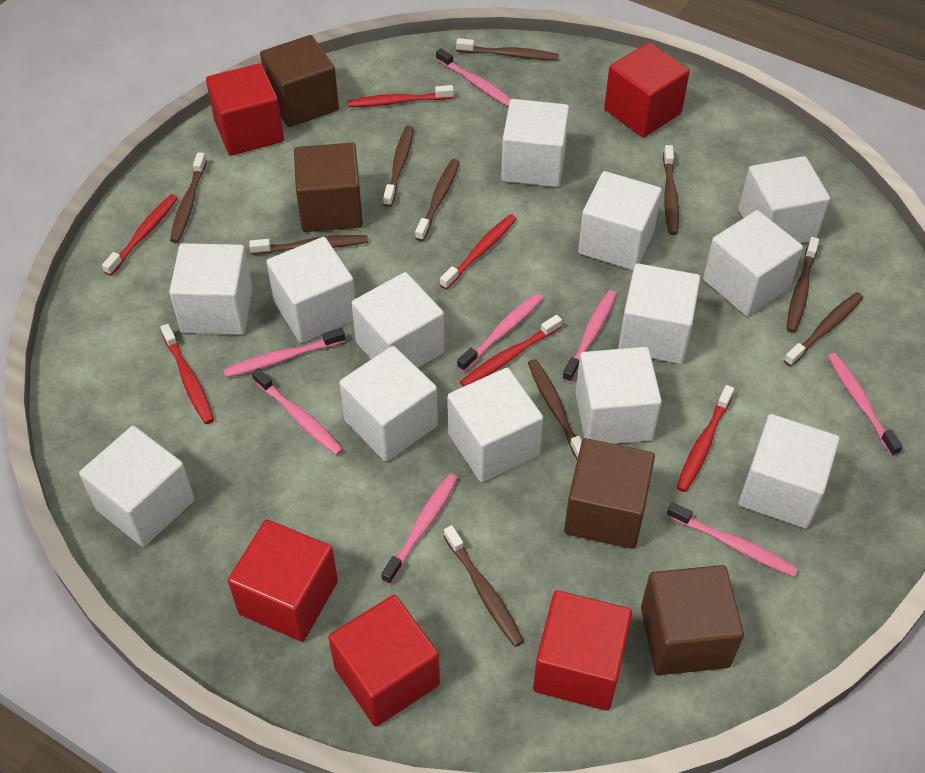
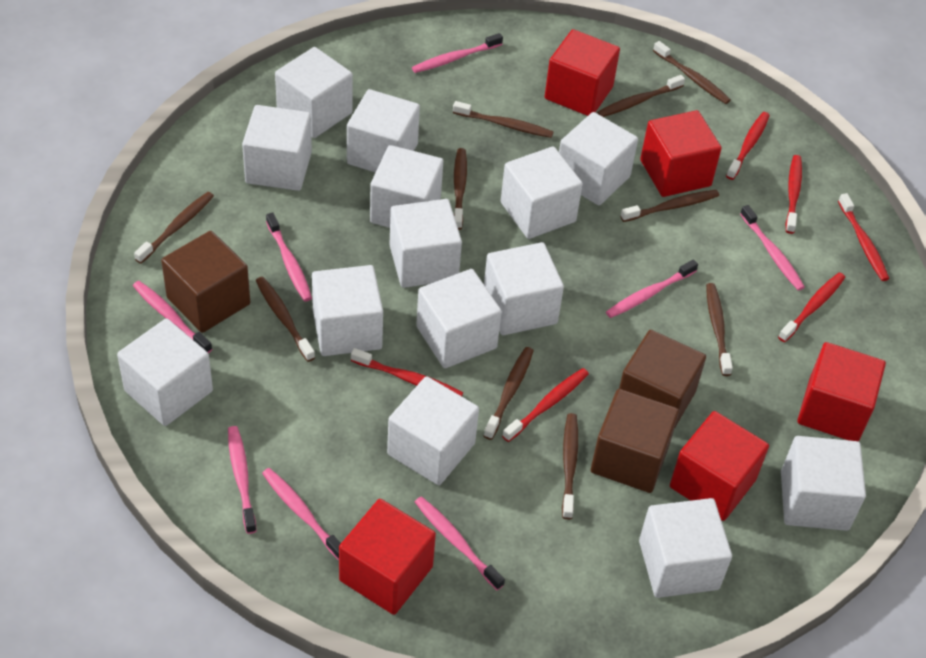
brown cube: 4 -> 3
white cube: 13 -> 14

